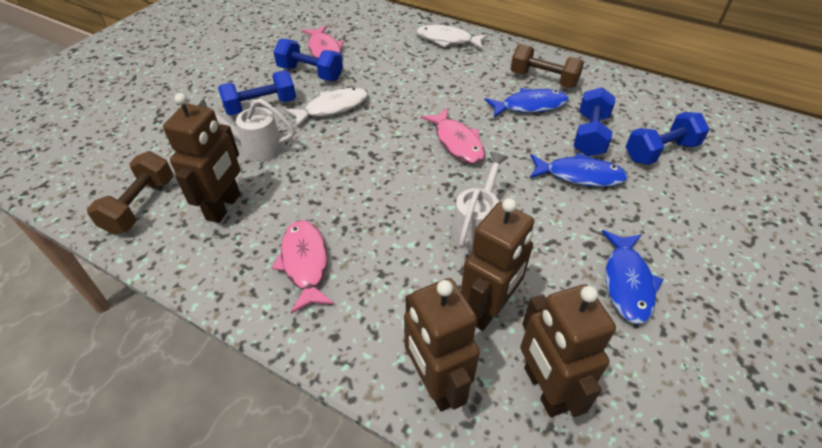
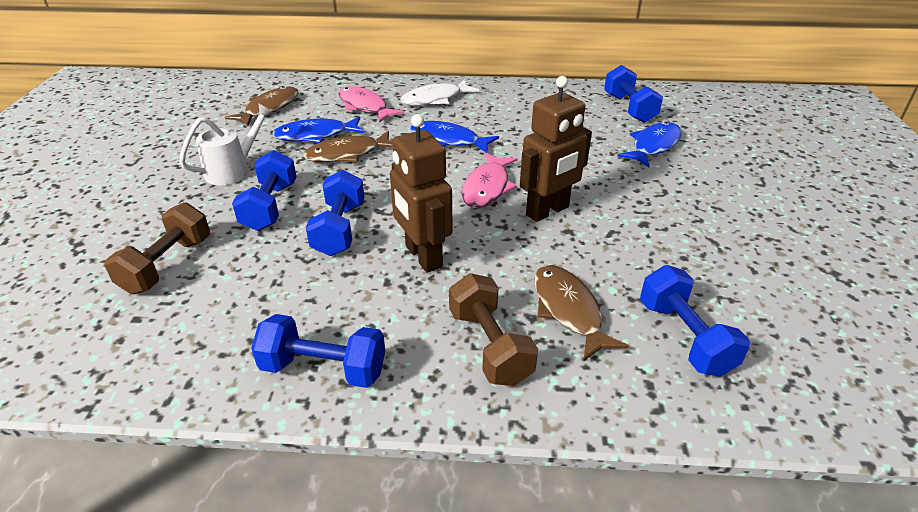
blue dumbbell: 4 -> 5
brown fish: 0 -> 3
brown robot: 4 -> 2
pink fish: 3 -> 2
white fish: 2 -> 1
white watering can: 2 -> 1

